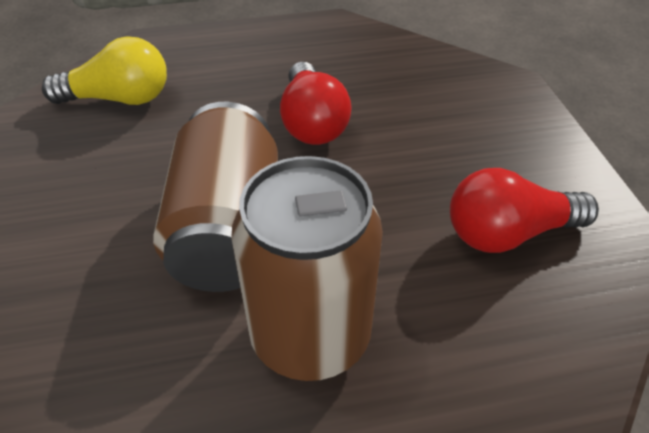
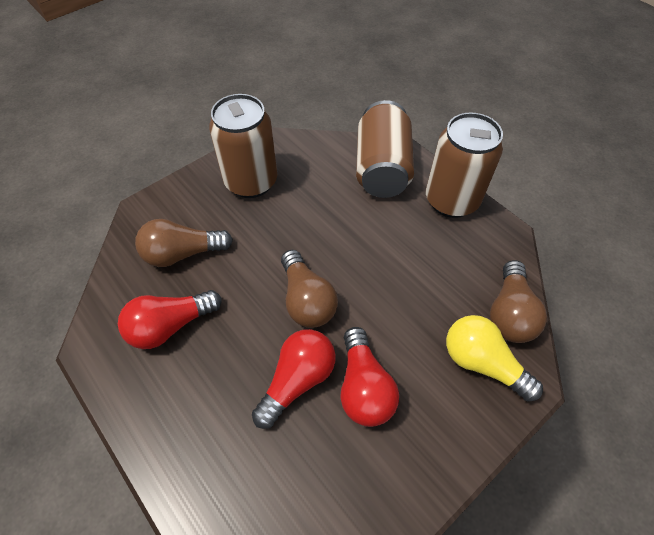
brown can: 2 -> 3
brown light bulb: 0 -> 3
red light bulb: 2 -> 3

